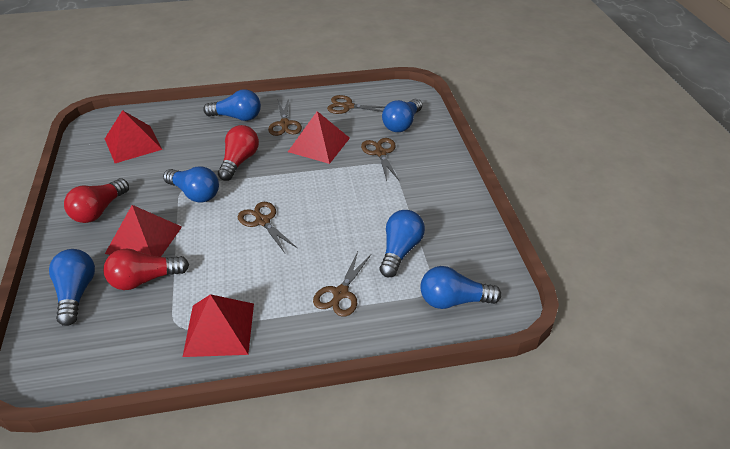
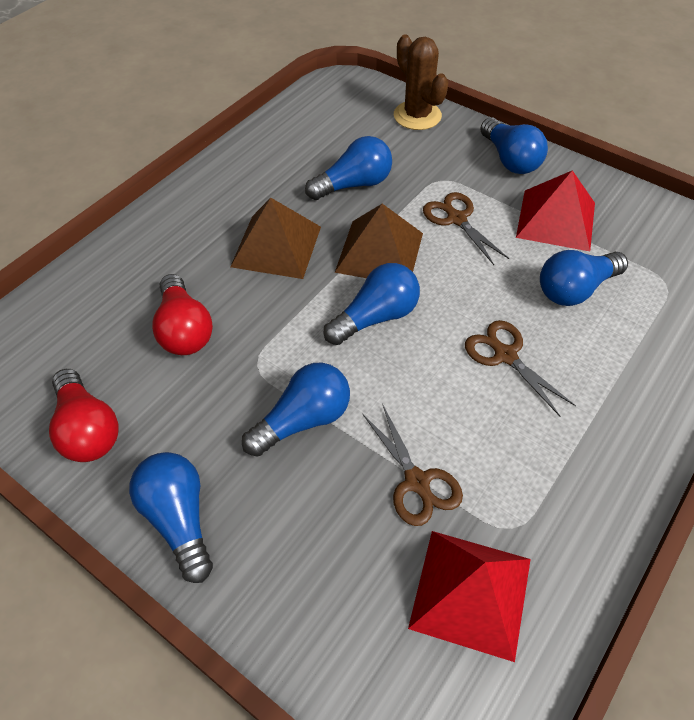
brown cactus: 0 -> 1
brown pyramid: 0 -> 2
brown scissors: 5 -> 3
red light bulb: 3 -> 2
red pyramid: 4 -> 2

